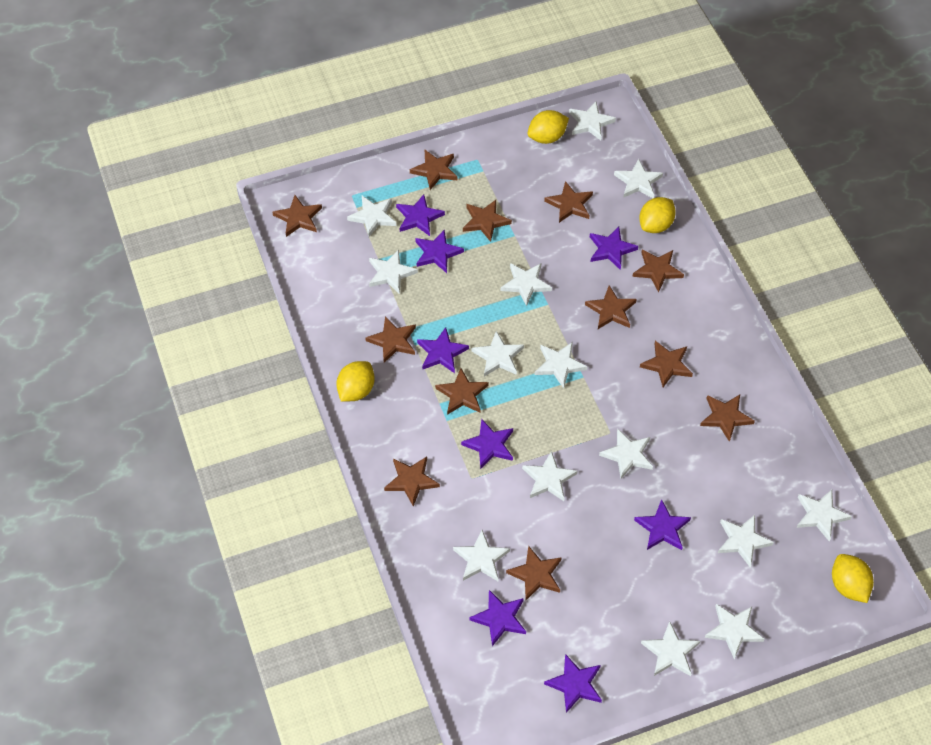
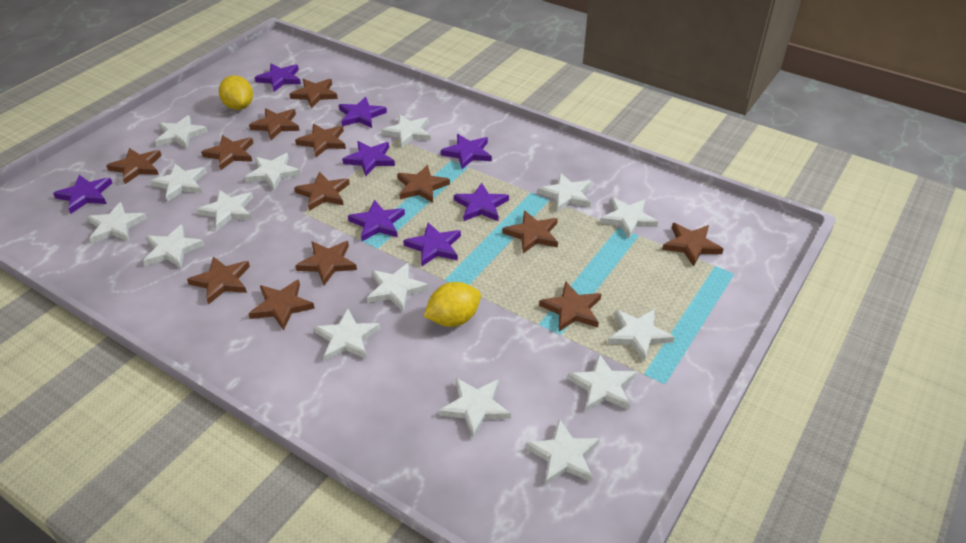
brown star: 12 -> 13
white star: 14 -> 15
yellow lemon: 4 -> 2

